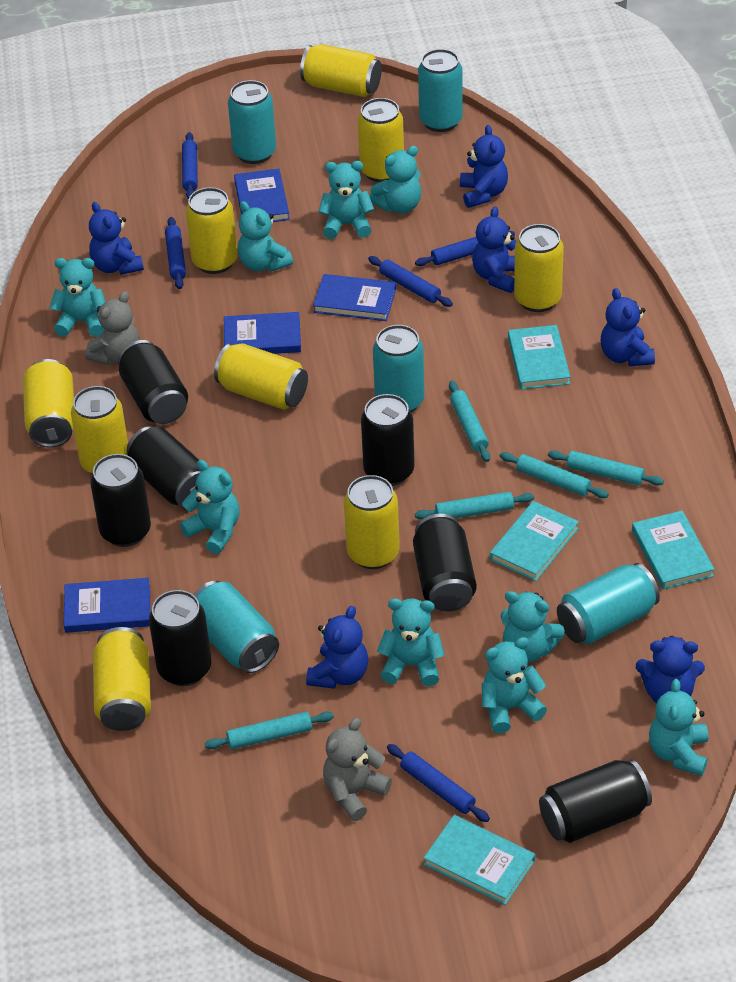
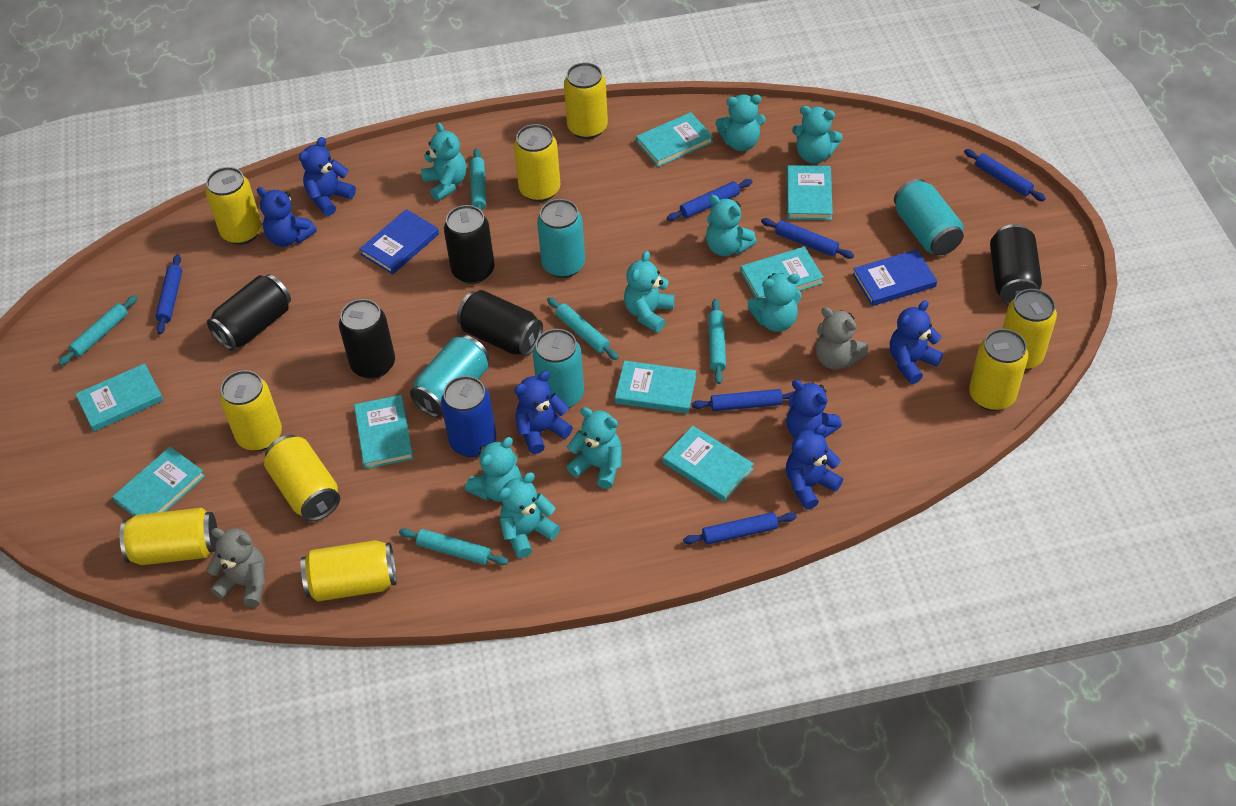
black can: 7 -> 5
blue book: 4 -> 2
blue can: 0 -> 1
blue rolling pin: 5 -> 6
turquoise book: 4 -> 8
turquoise can: 5 -> 4

